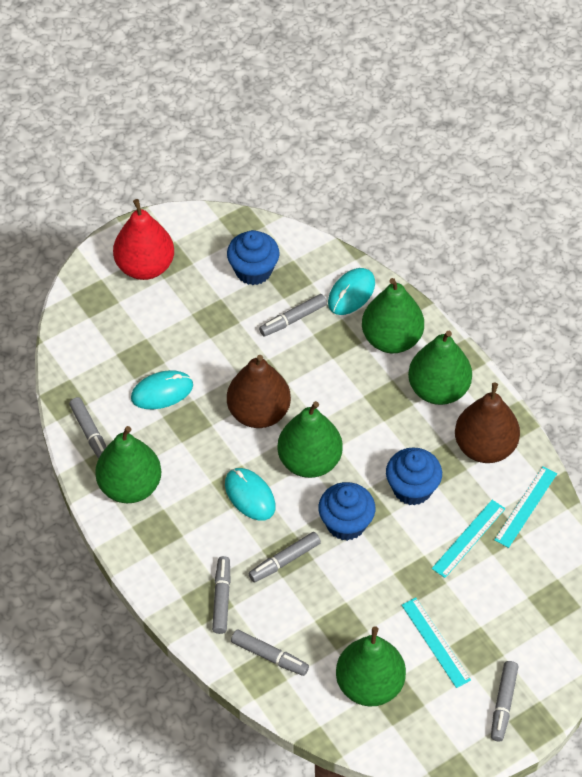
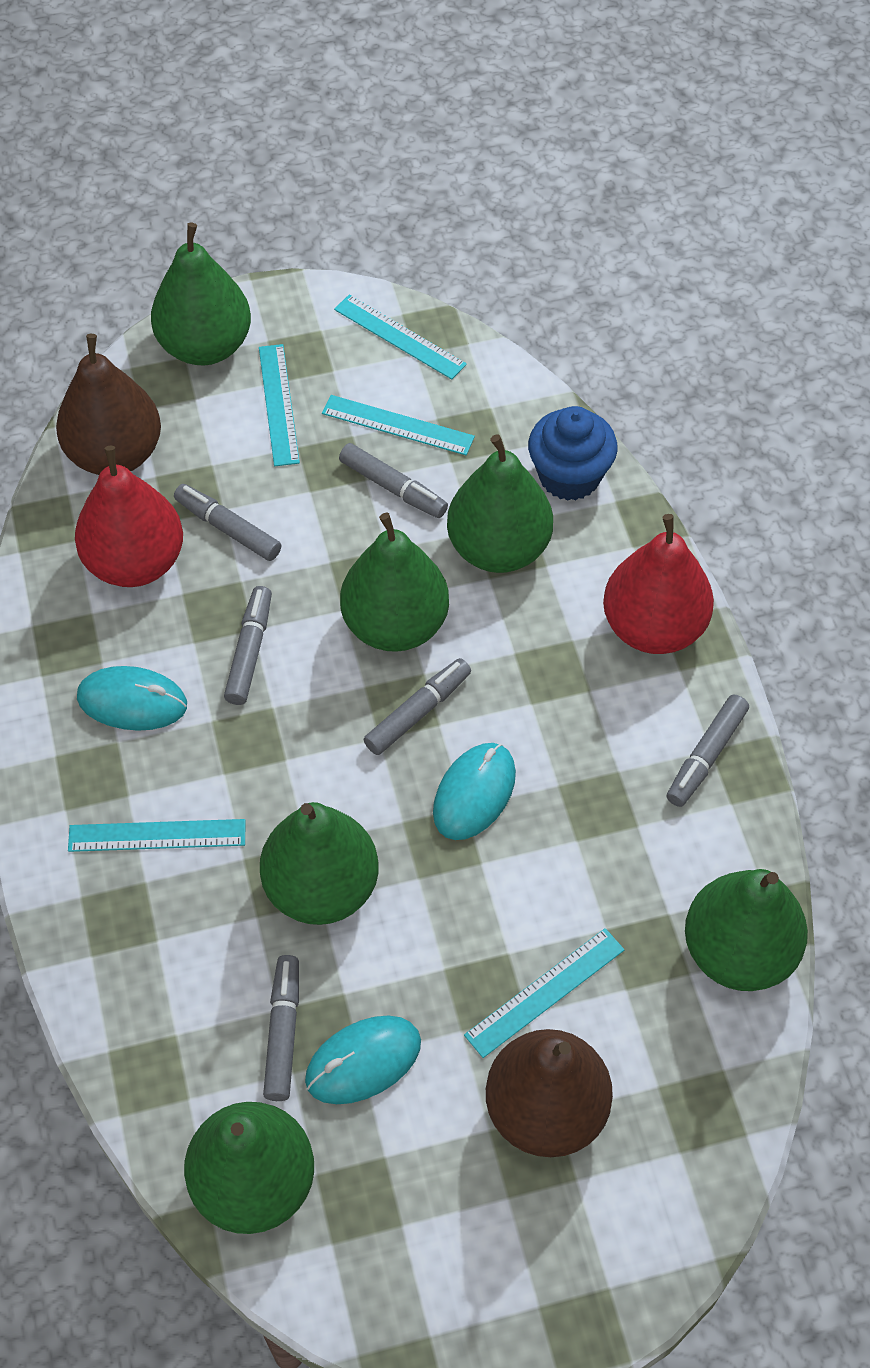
blue cupcake: 3 -> 1
green pear: 5 -> 6
red pear: 1 -> 2
turquoise ruler: 3 -> 5

